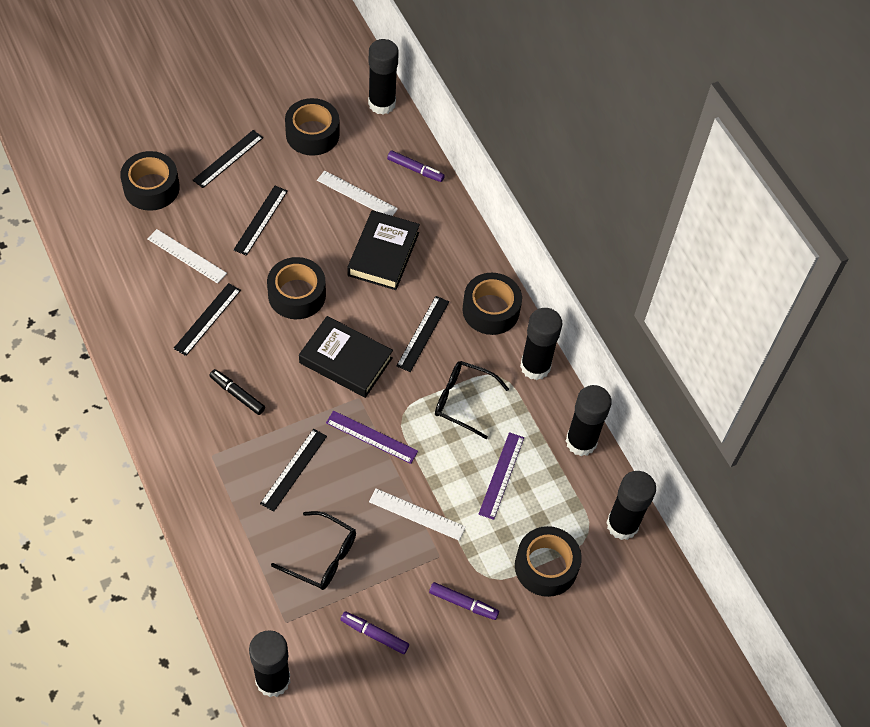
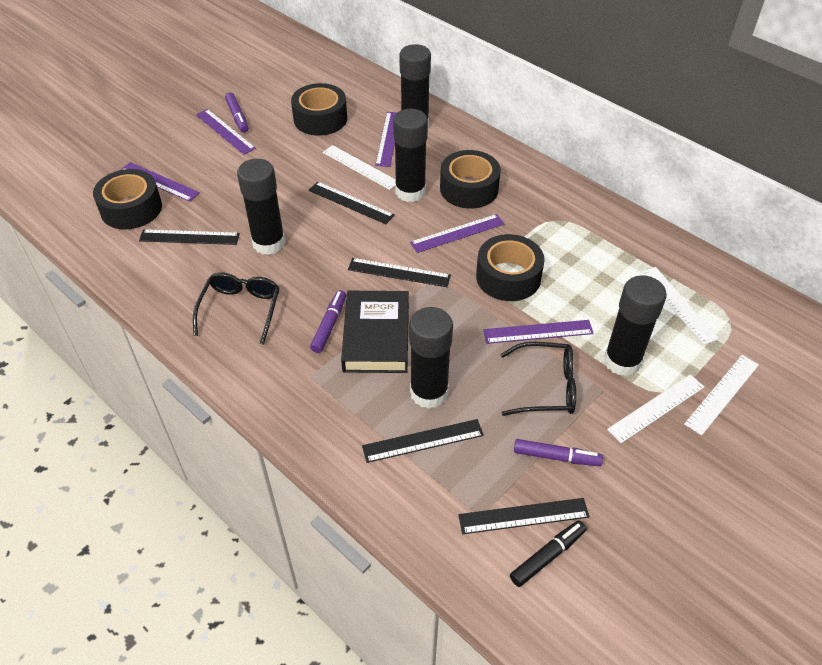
black book: 2 -> 1
black tape: 5 -> 4
purple ruler: 2 -> 5
white ruler: 3 -> 4

